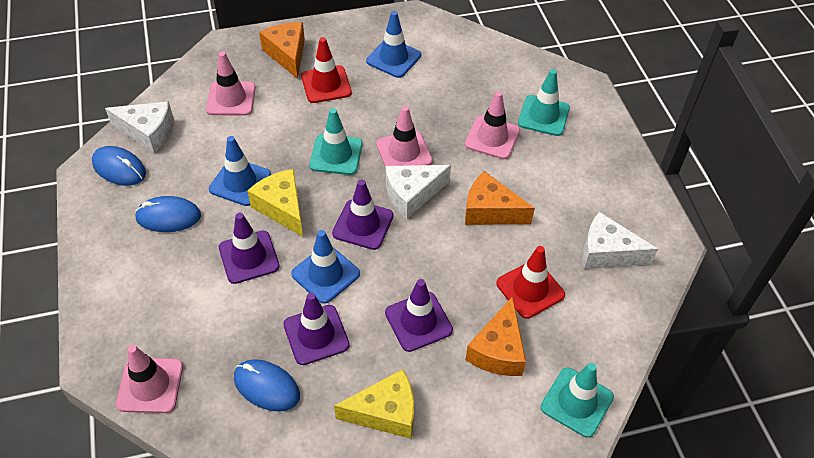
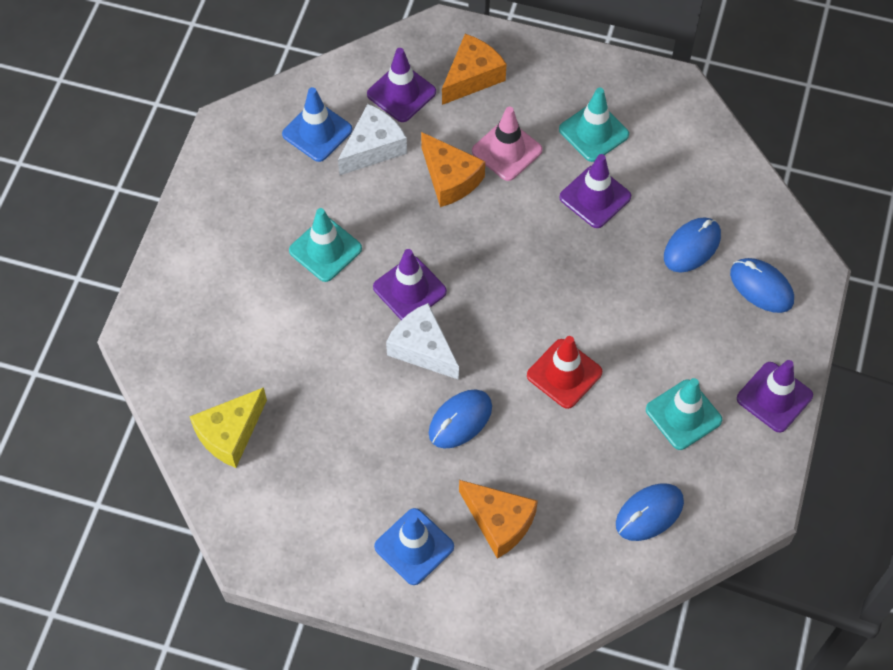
blue mouse: 3 -> 4
blue traffic cone: 3 -> 2
pink traffic cone: 4 -> 1
red traffic cone: 2 -> 1
white cheese: 3 -> 2
yellow cheese: 2 -> 1

